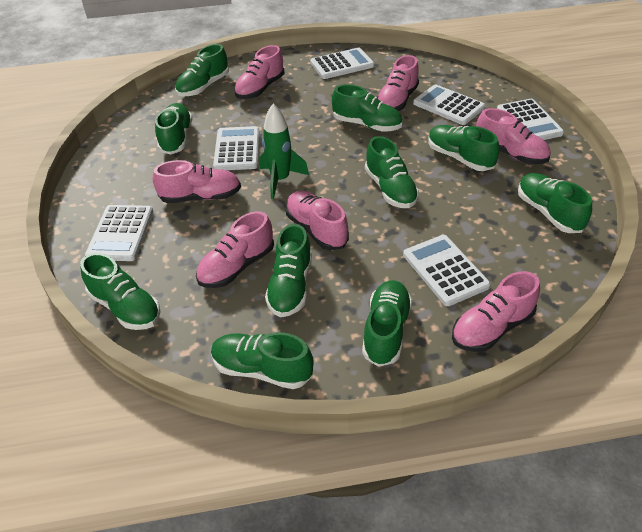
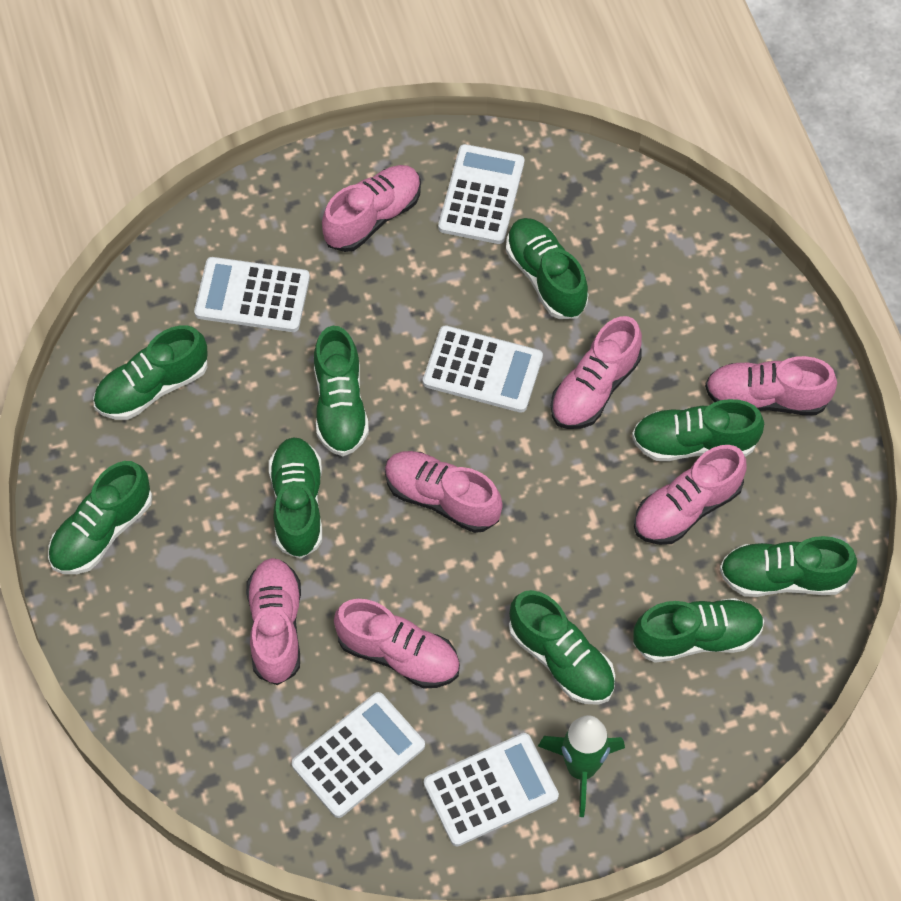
green shoe: 10 -> 9
white calculator: 6 -> 5

